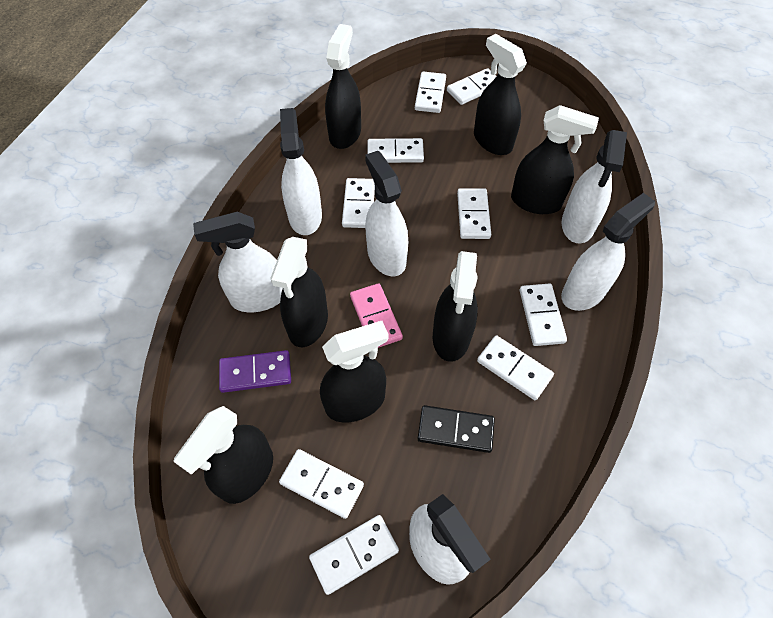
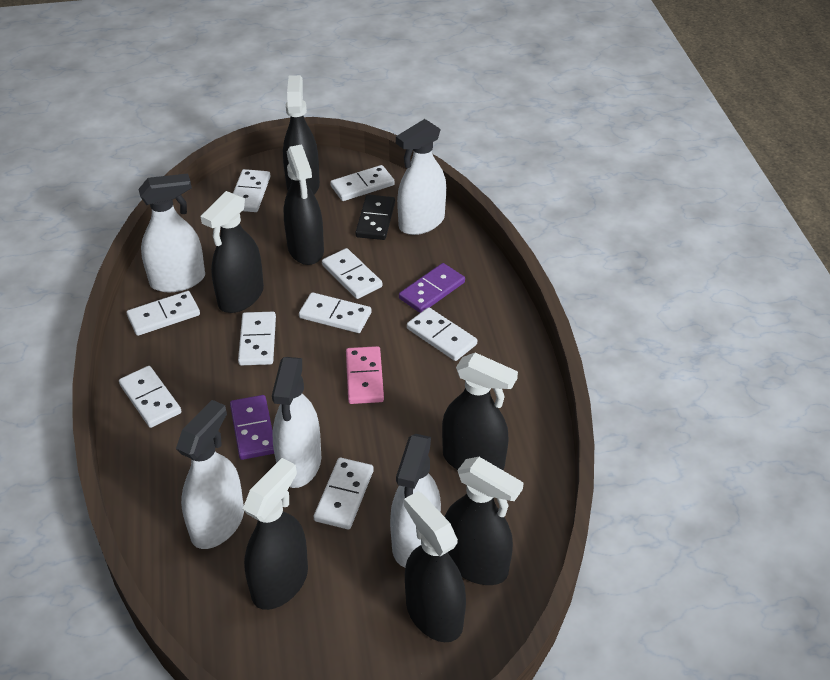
purple domino: 1 -> 2
white spray bottle: 6 -> 5

